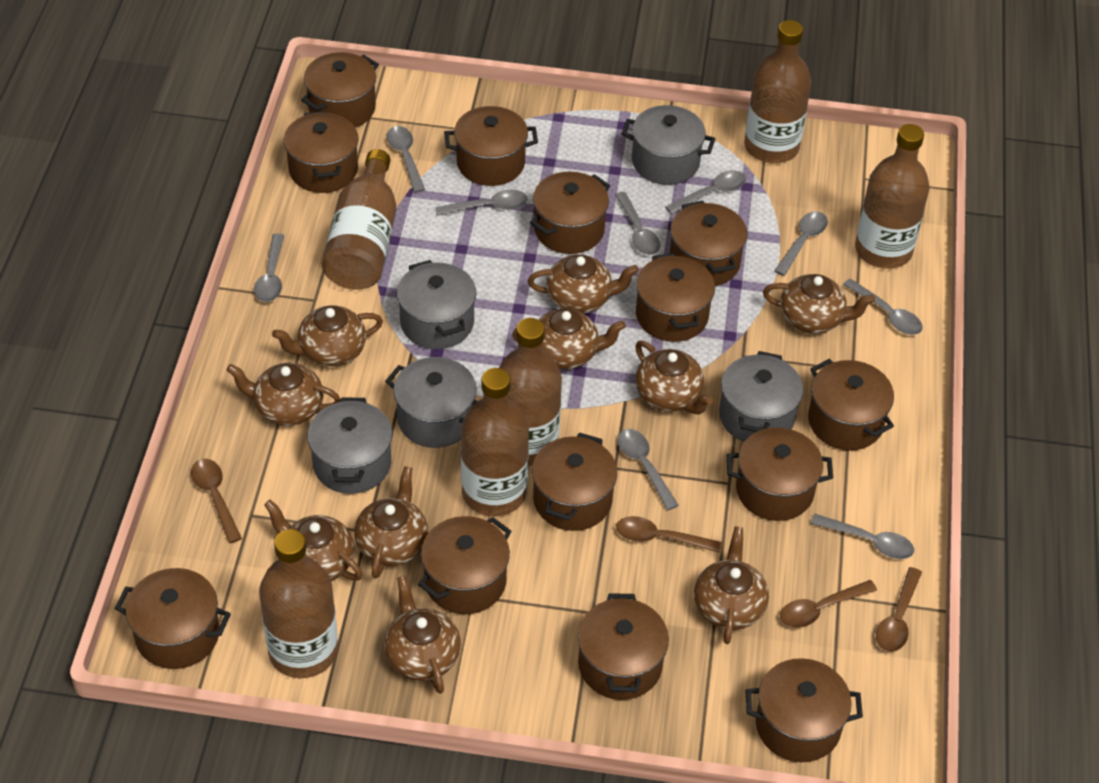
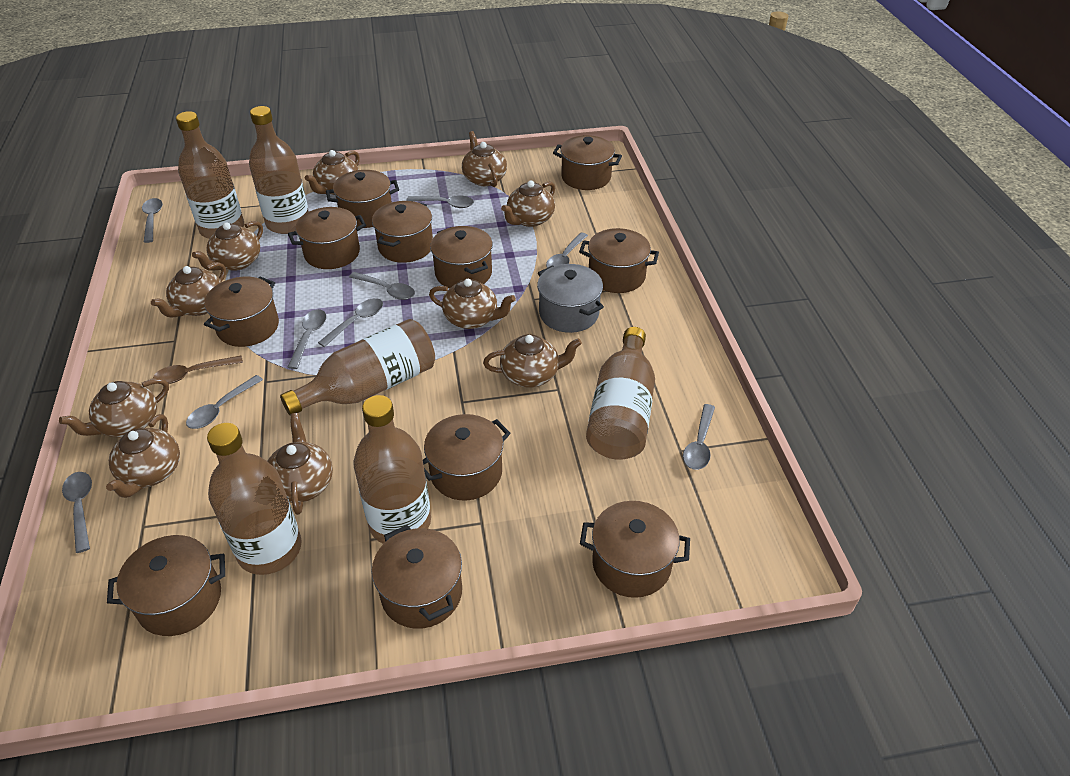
brown pot: 13 -> 11
brown spoon: 4 -> 1
grey pot: 5 -> 1

